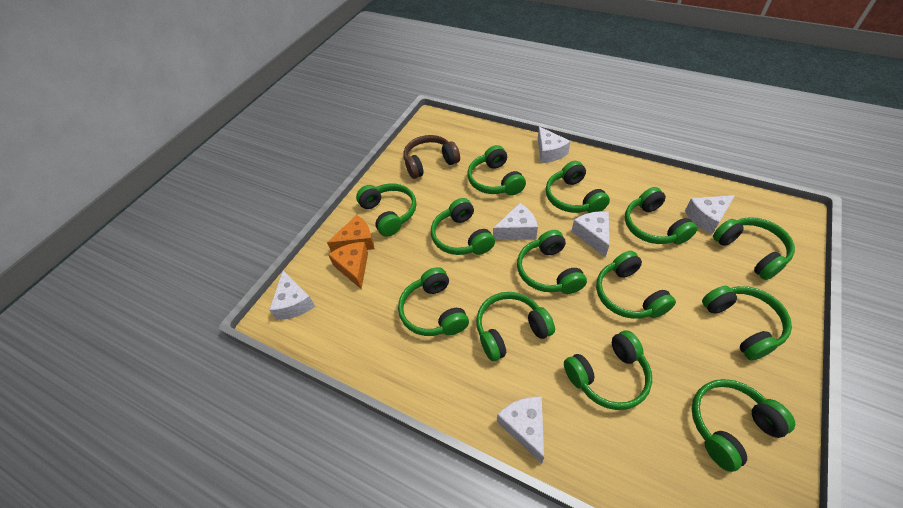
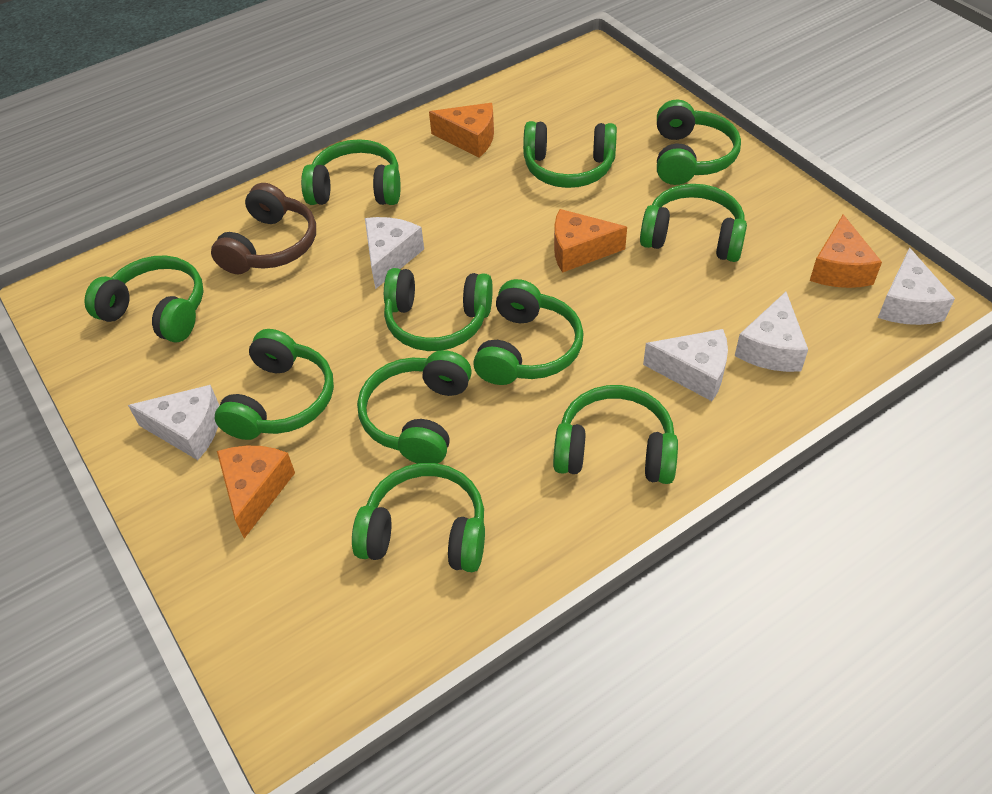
green headphones: 13 -> 11
orange cheese: 2 -> 4
white cheese: 6 -> 5

